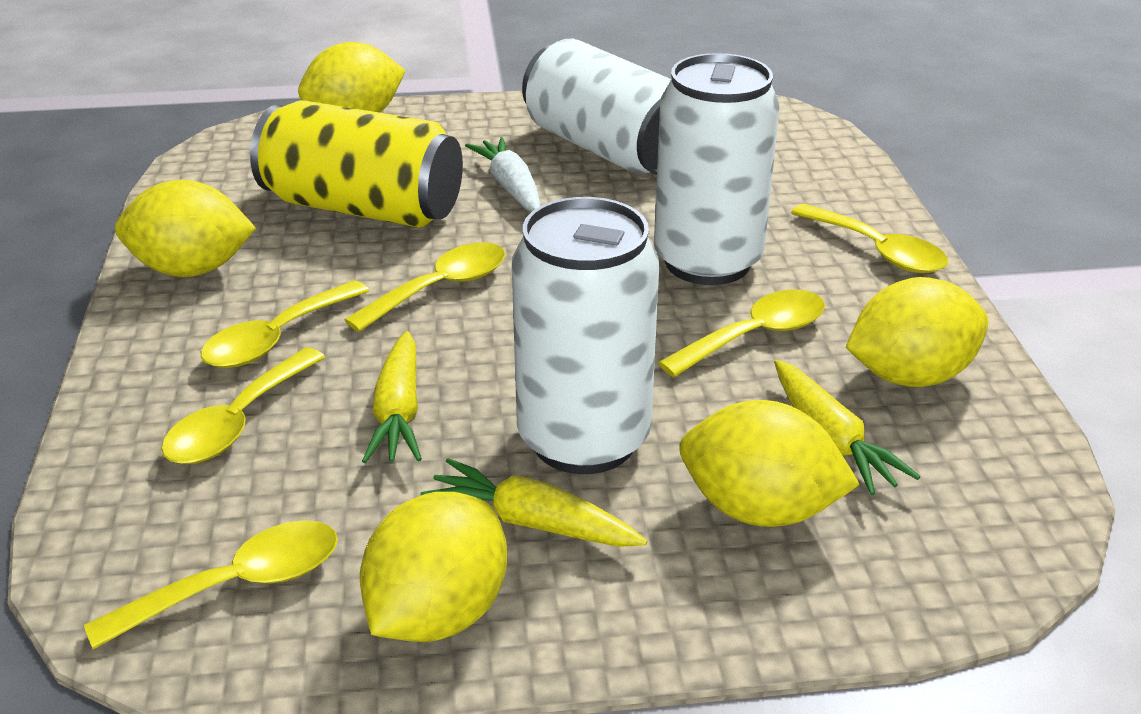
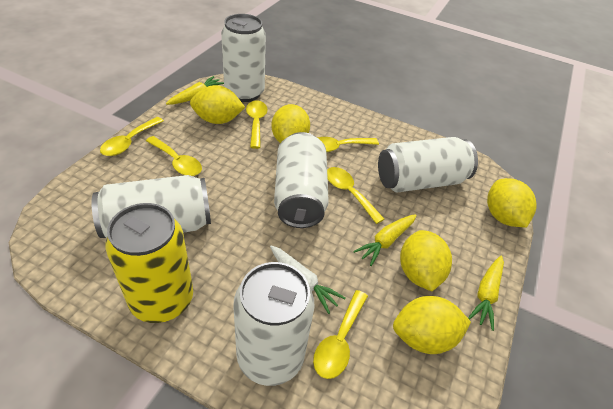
white can: 3 -> 5

